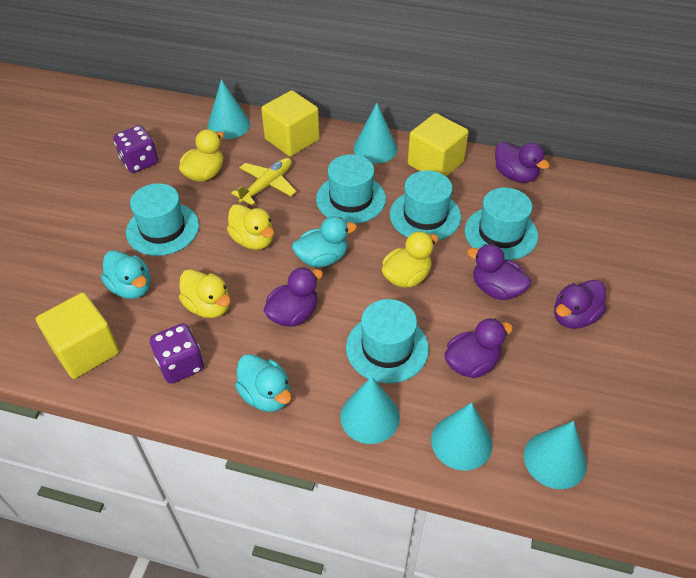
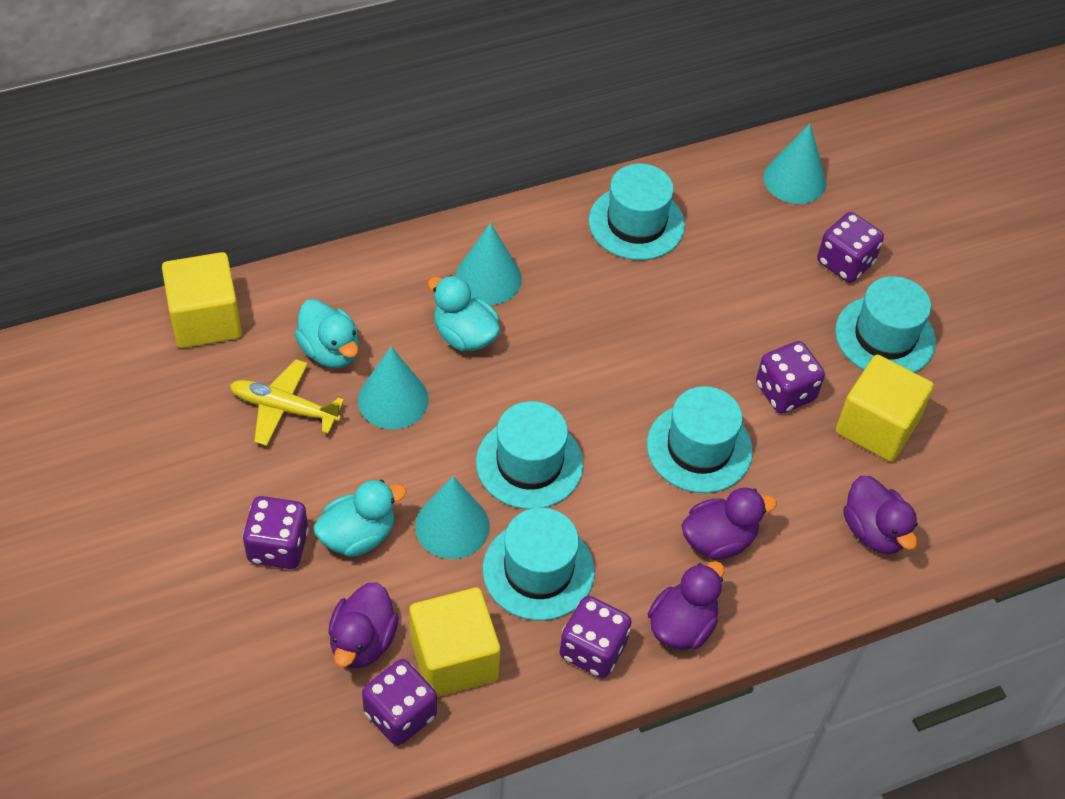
purple dice: 2 -> 5
purple duck: 5 -> 4
turquoise cone: 5 -> 4
yellow duck: 4 -> 0

